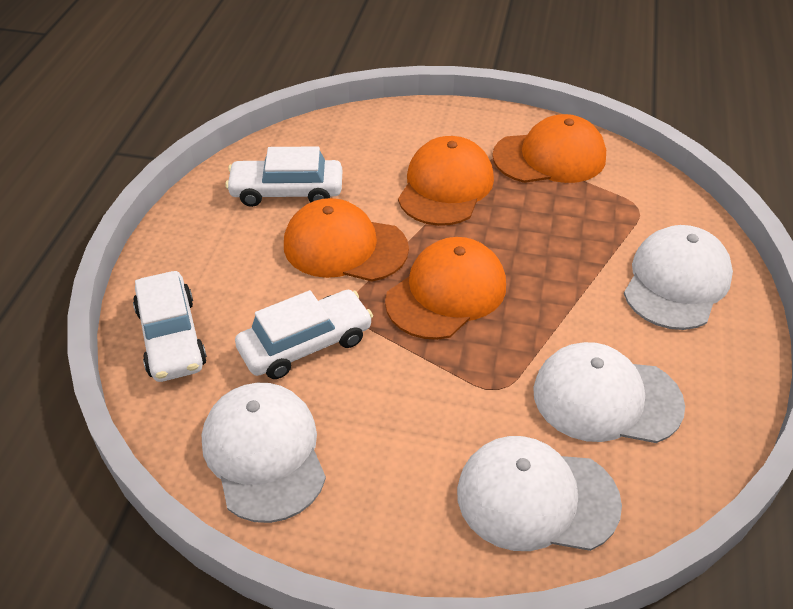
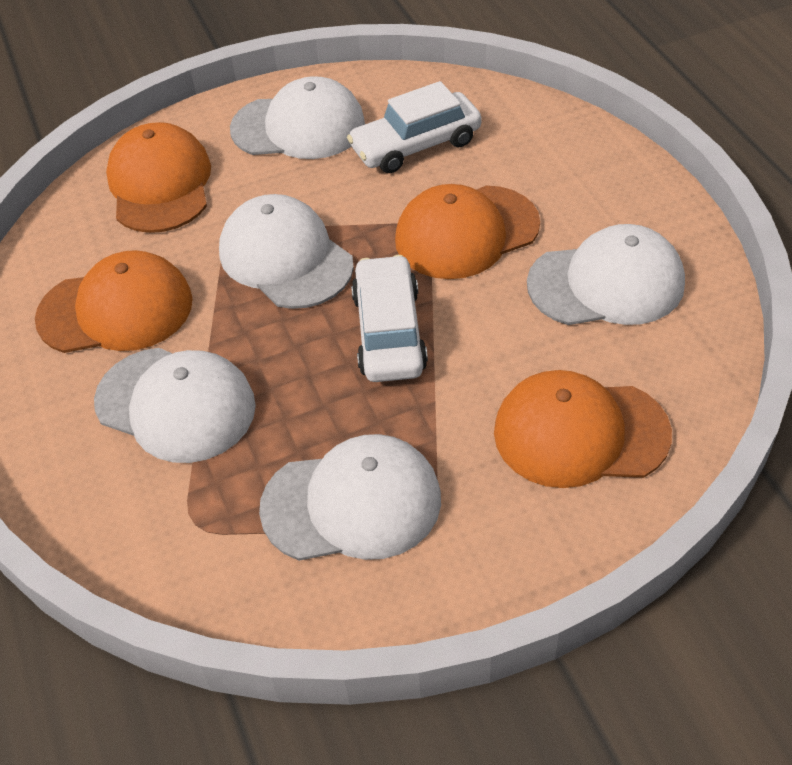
white cap: 4 -> 5
white car: 3 -> 2

